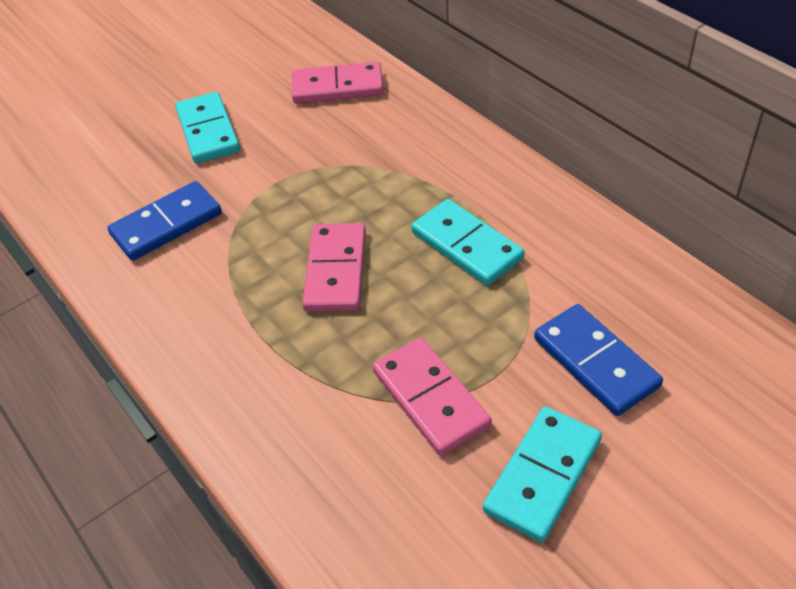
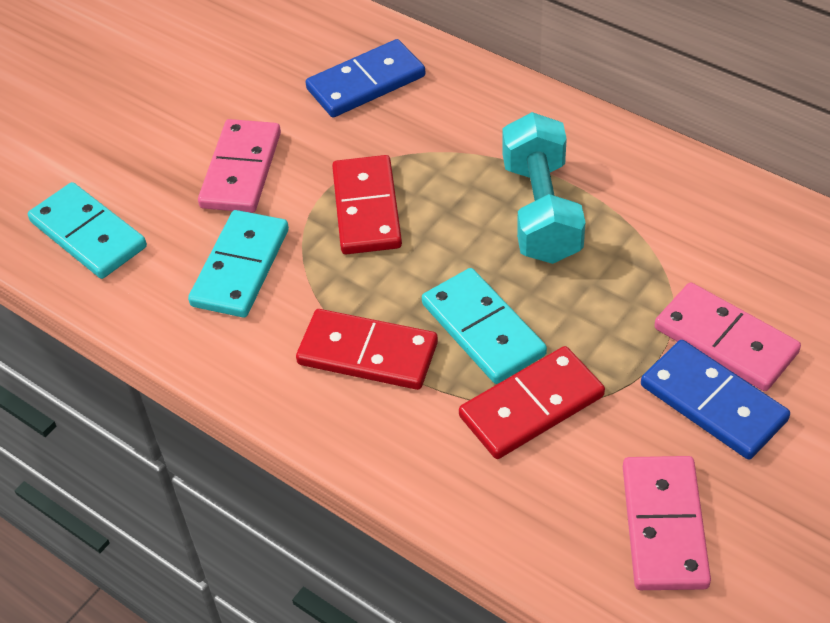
red domino: 0 -> 3
turquoise dumbbell: 0 -> 1

